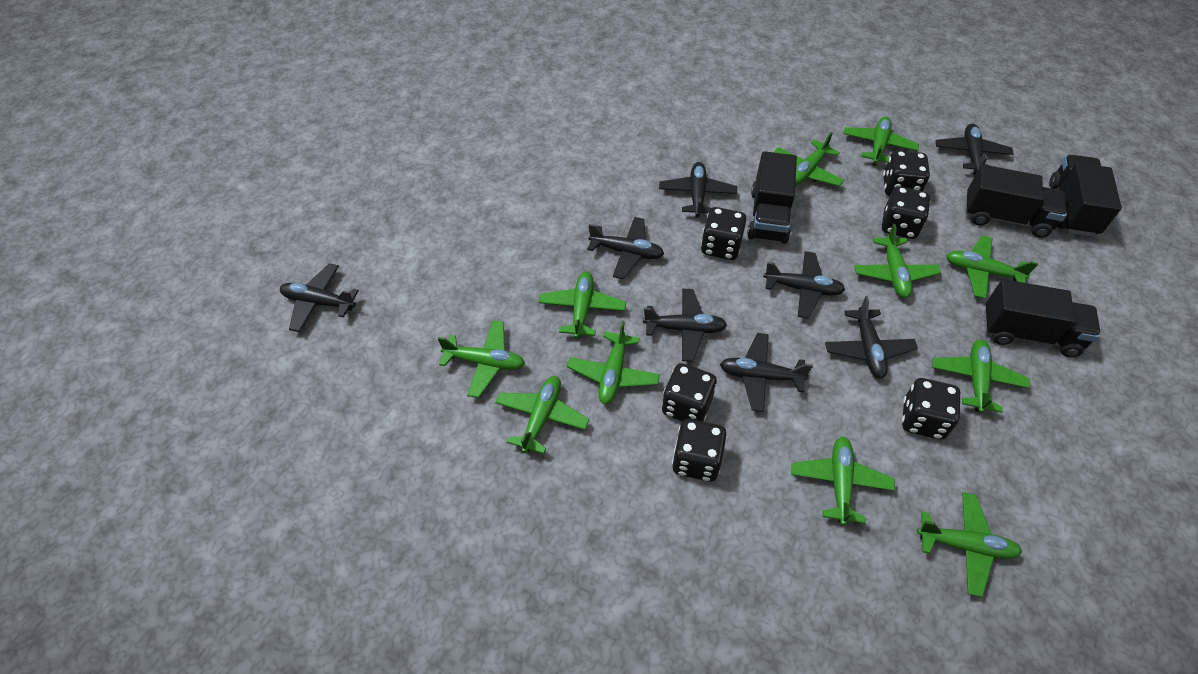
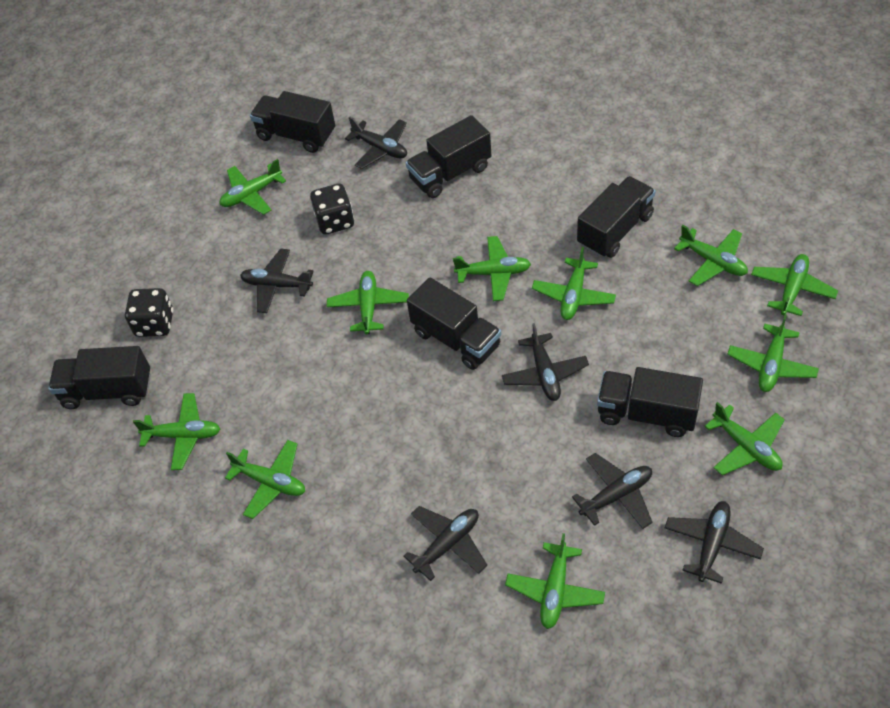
black dice: 6 -> 2
black plane: 8 -> 6
black truck: 4 -> 6

